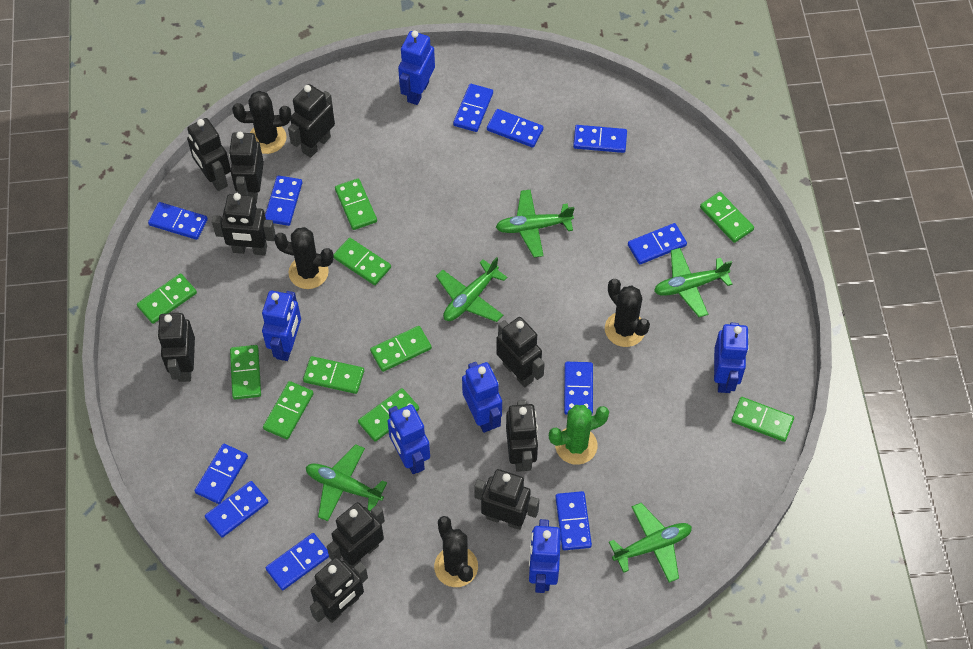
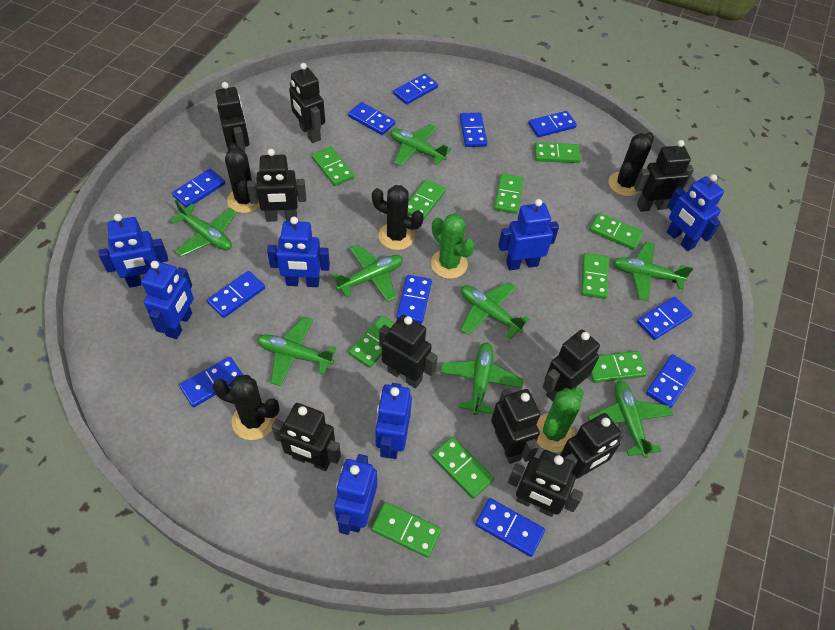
blue robot: 6 -> 7
green cactus: 1 -> 2
green plane: 5 -> 8

